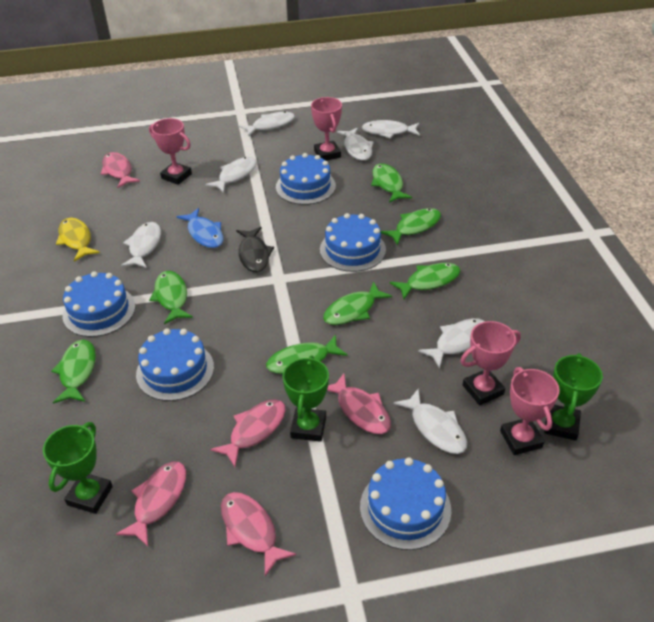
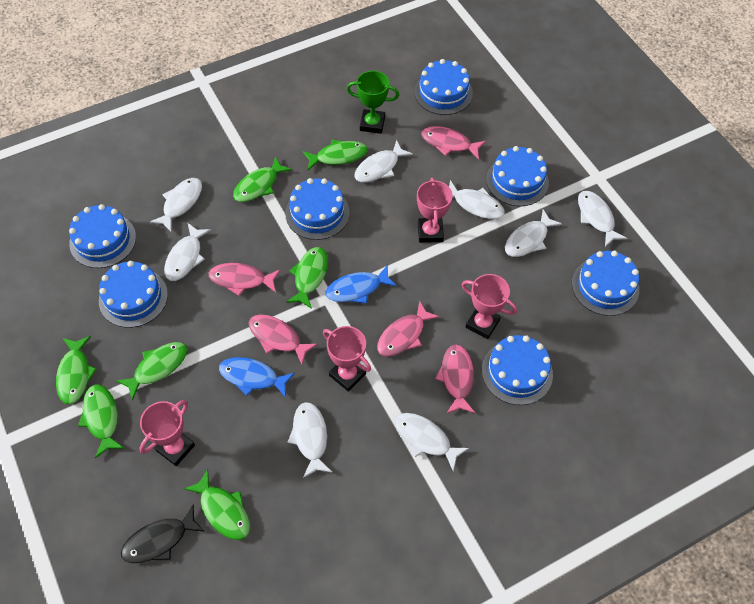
blue cake: 5 -> 7
blue fish: 1 -> 2
green trophy: 3 -> 1
white fish: 7 -> 8
yellow fish: 1 -> 0

